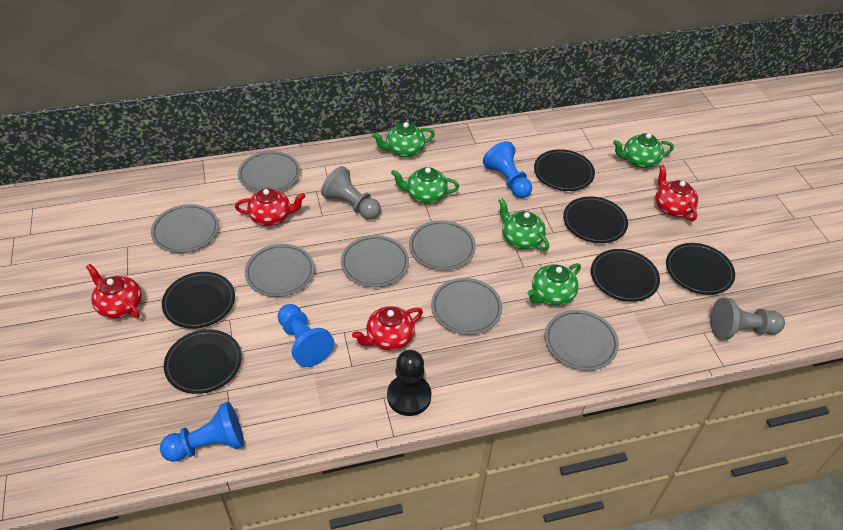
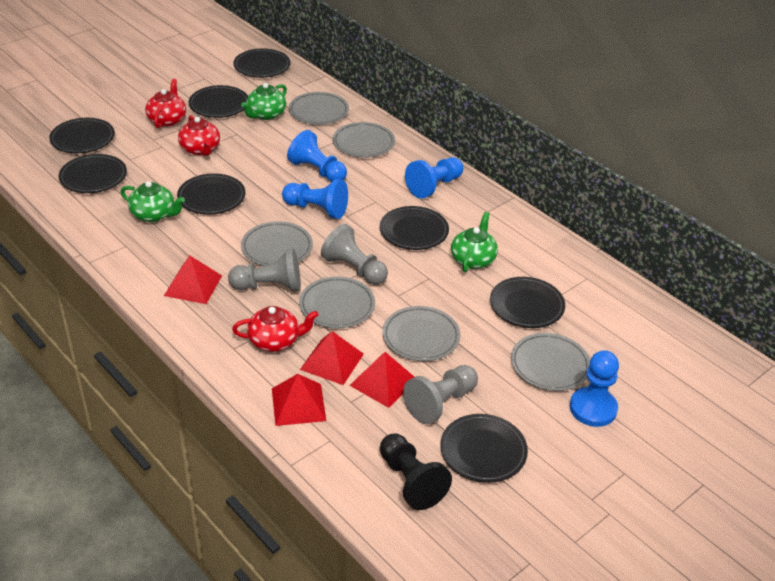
black plate: 6 -> 8
blue pawn: 3 -> 4
green teapot: 5 -> 3
grey pawn: 2 -> 3
grey plate: 7 -> 6
red pyramid: 0 -> 4
red teapot: 4 -> 3

